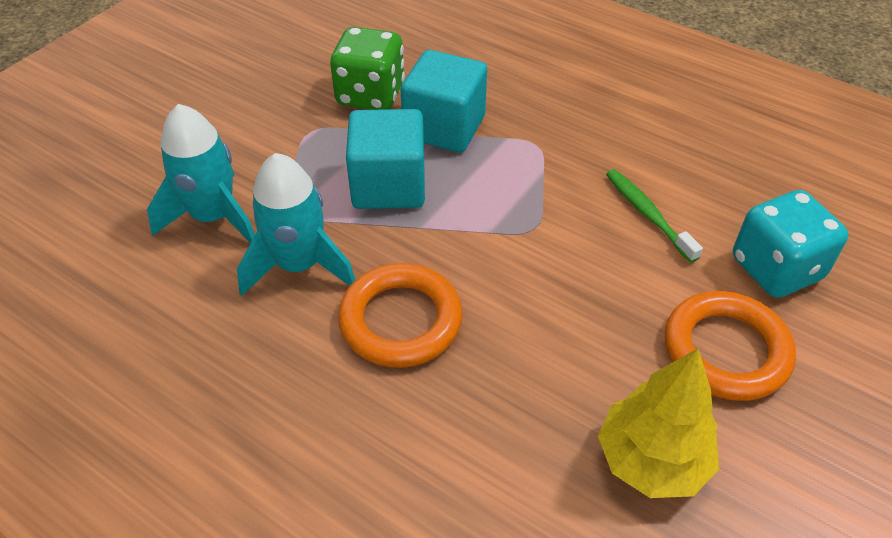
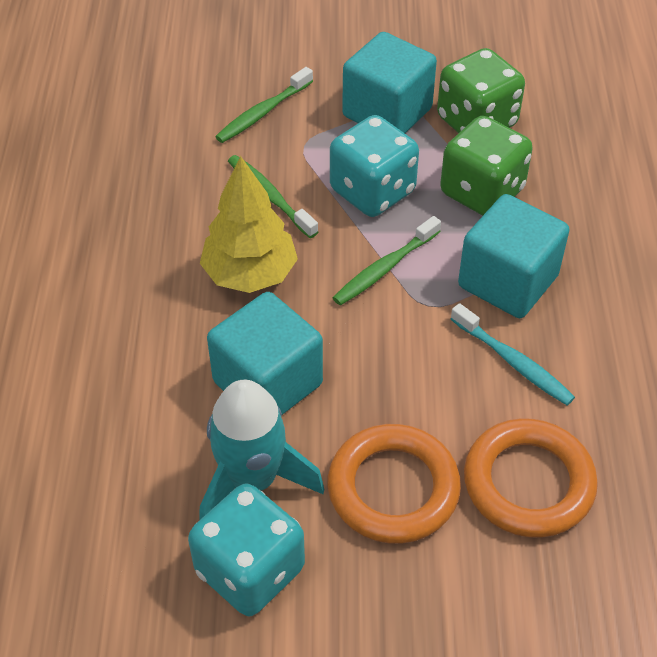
green dice: 1 -> 2
green toothbrush: 1 -> 3
turquoise cube: 2 -> 3
turquoise dice: 1 -> 2
turquoise rocket: 2 -> 1
turquoise toothbrush: 0 -> 1

